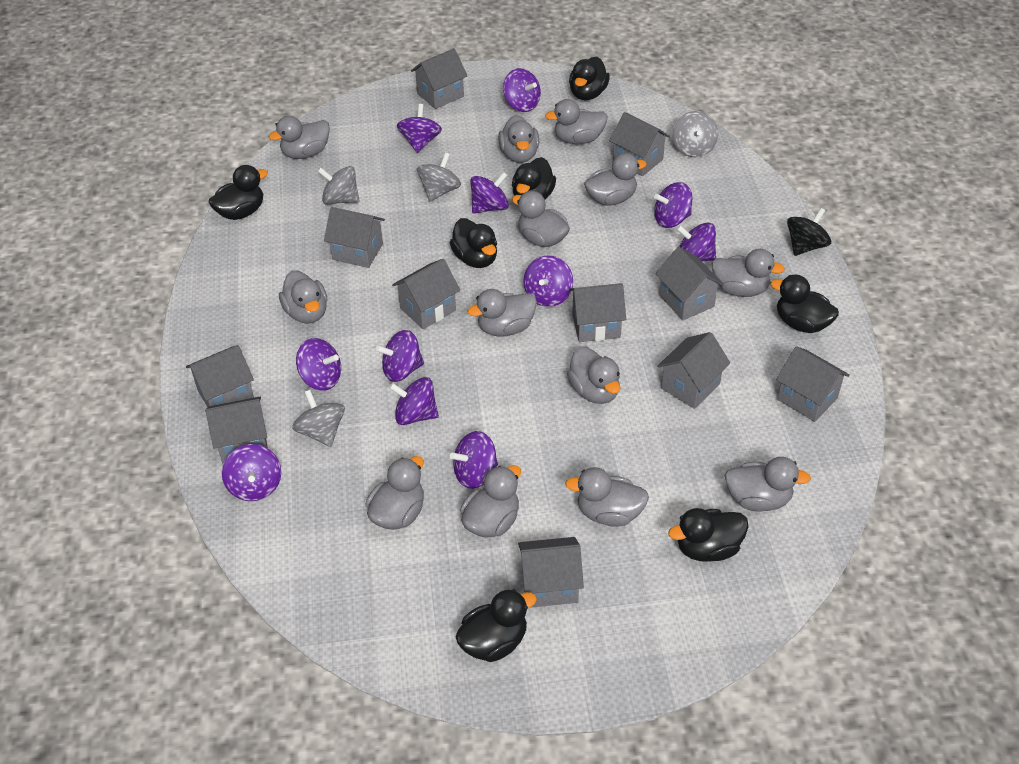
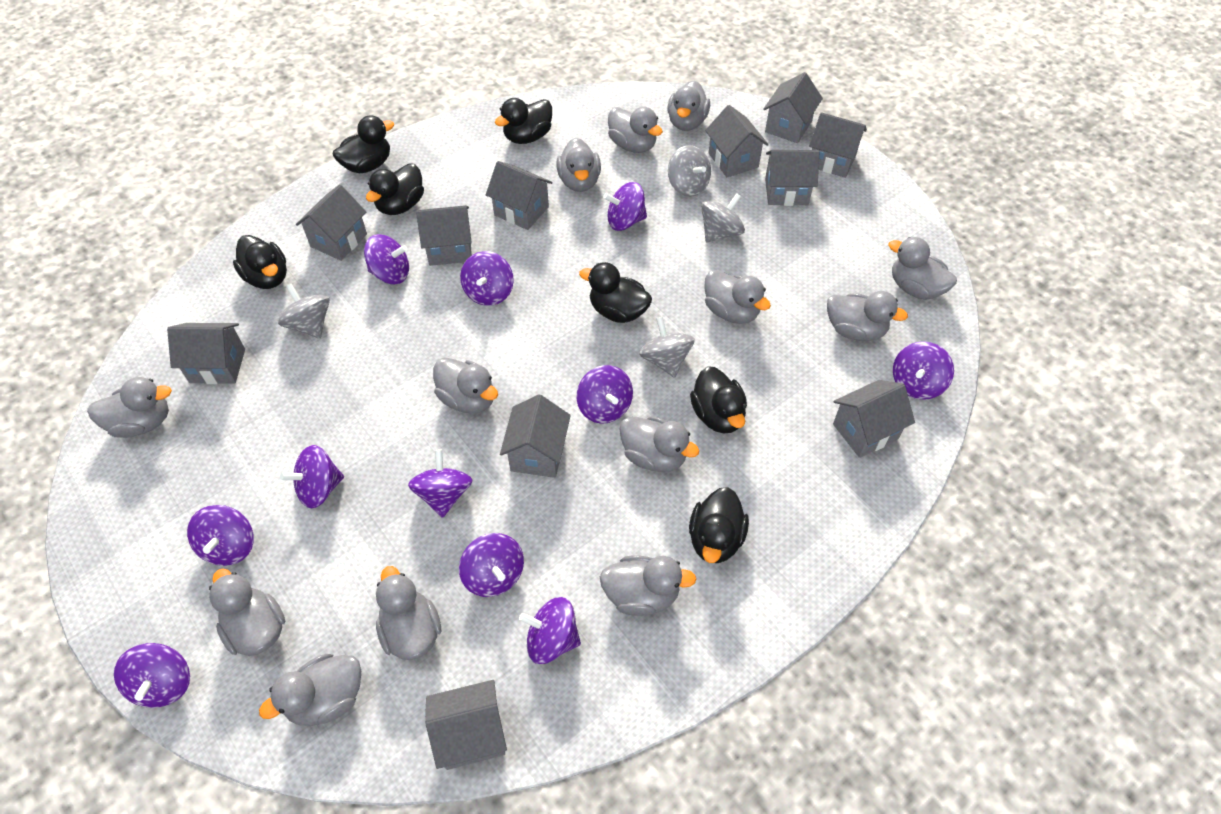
black spinning top: 1 -> 0

